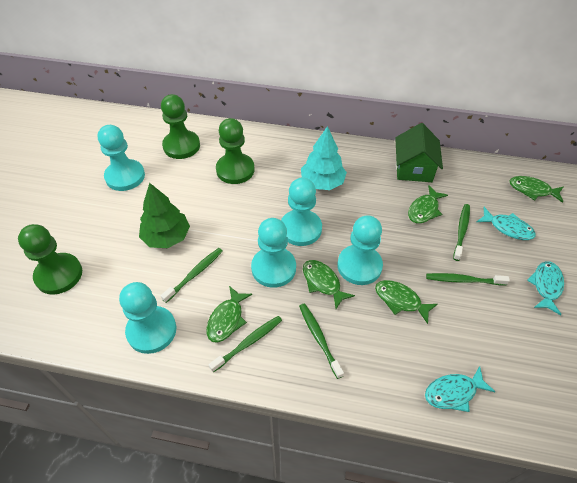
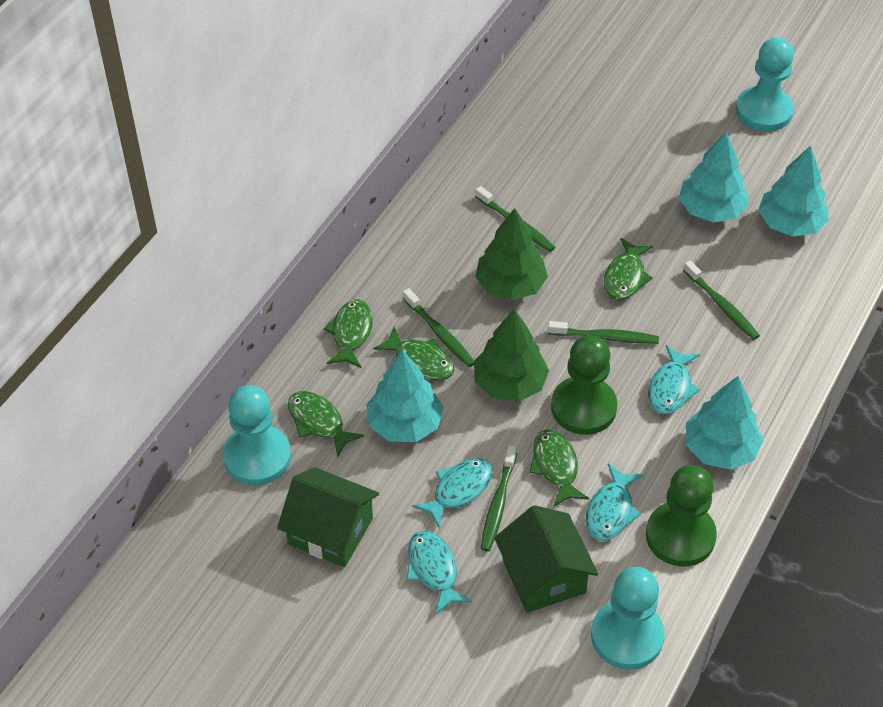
green house: 1 -> 2
green pawn: 3 -> 2
green tree: 1 -> 2
turquoise fish: 3 -> 4
turquoise pawn: 5 -> 3
turquoise tree: 1 -> 4

